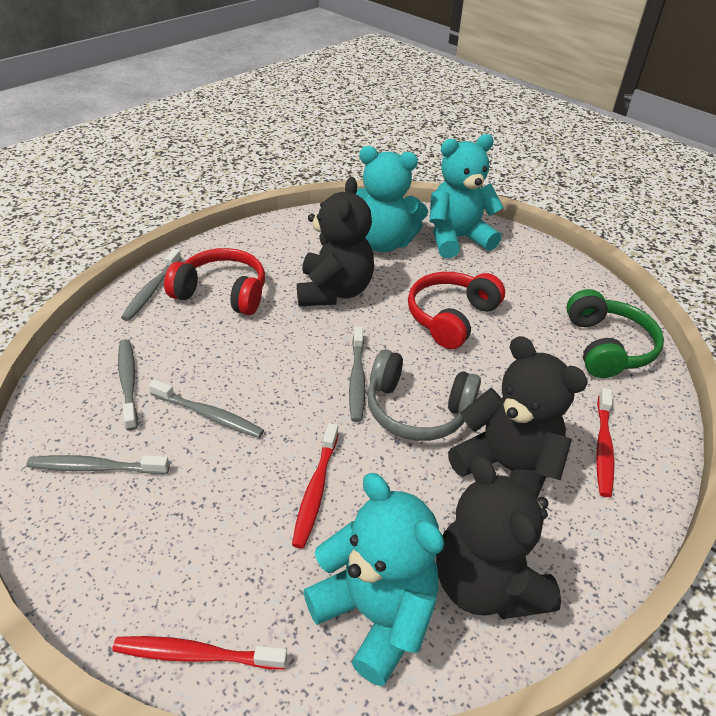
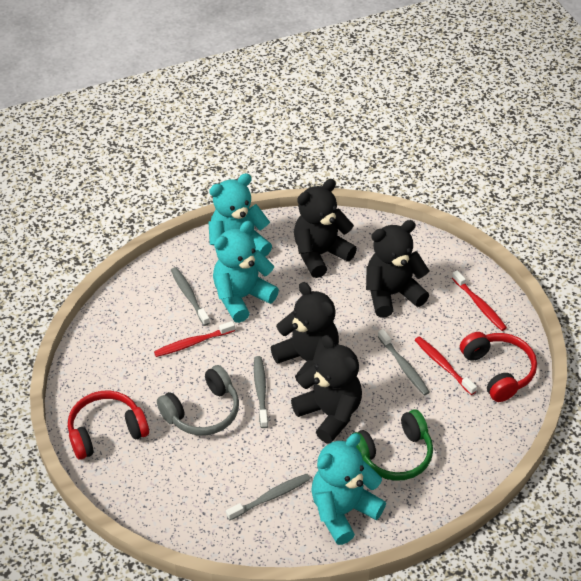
black teddy bear: 3 -> 4
grey toothbrush: 5 -> 4

